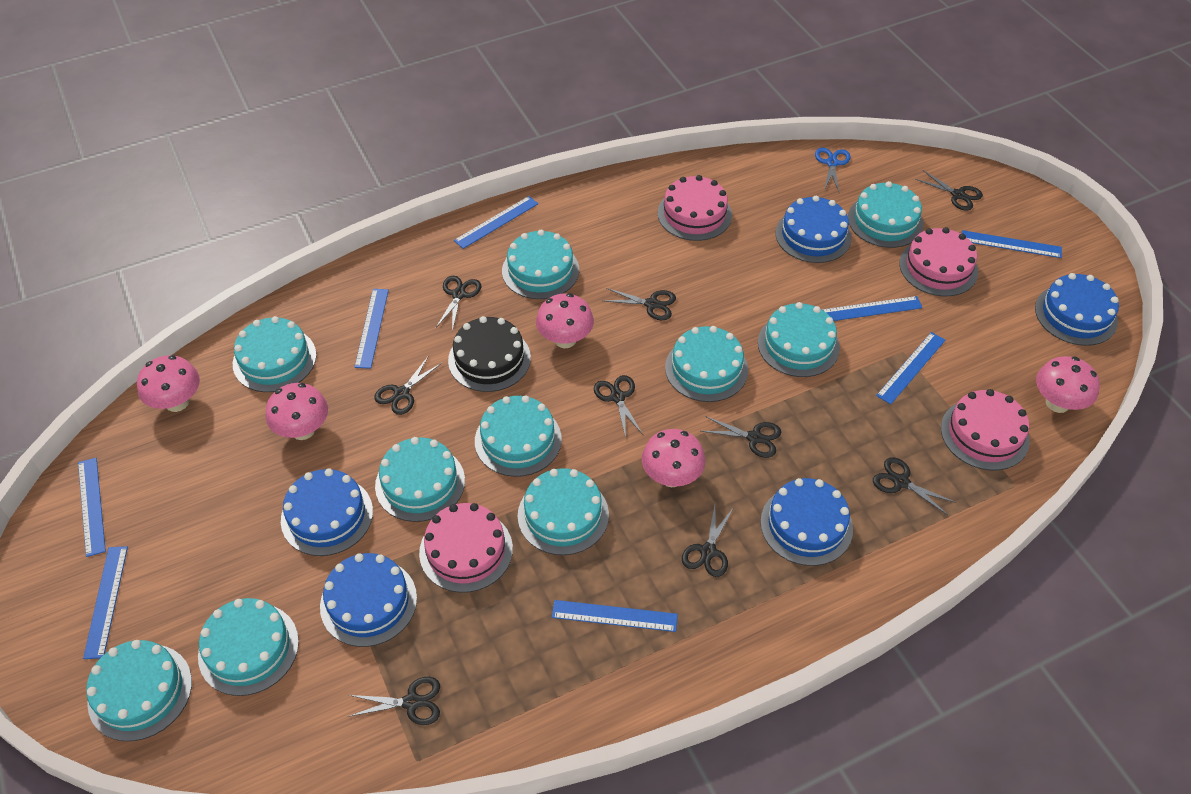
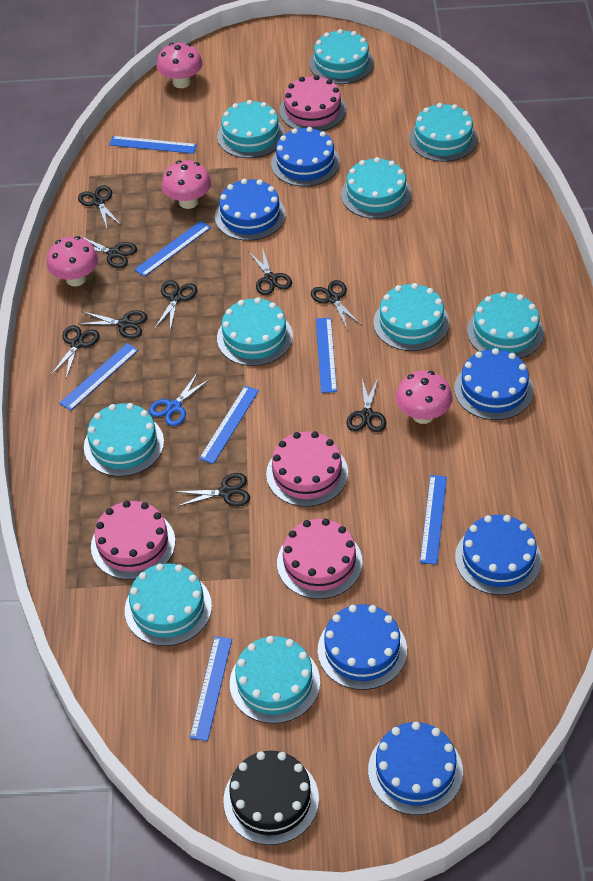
blue cake: 5 -> 6
blue ruler: 8 -> 7
pink mushroom: 5 -> 4

